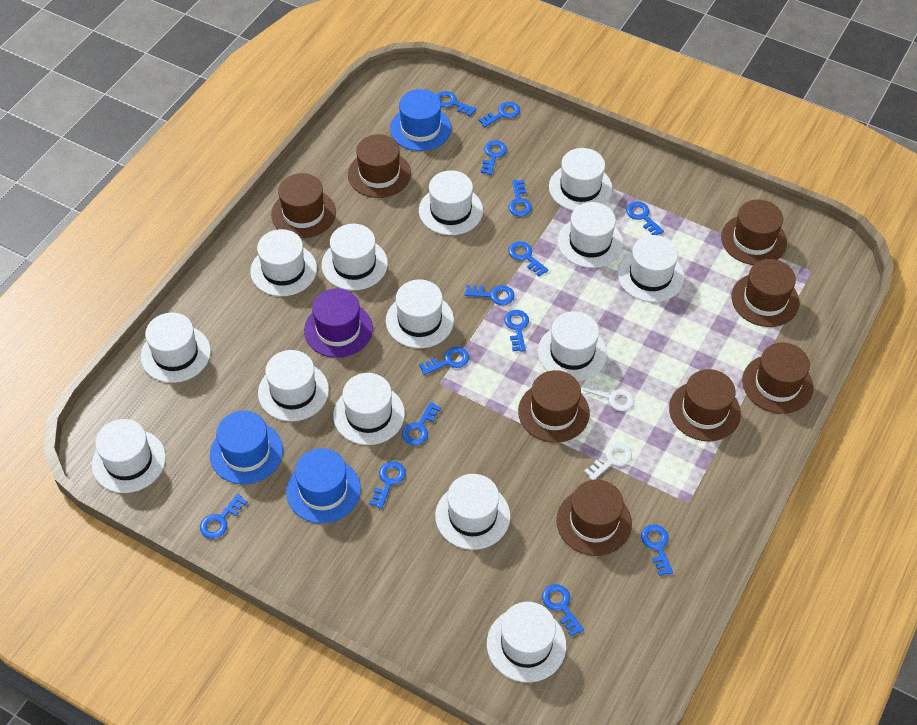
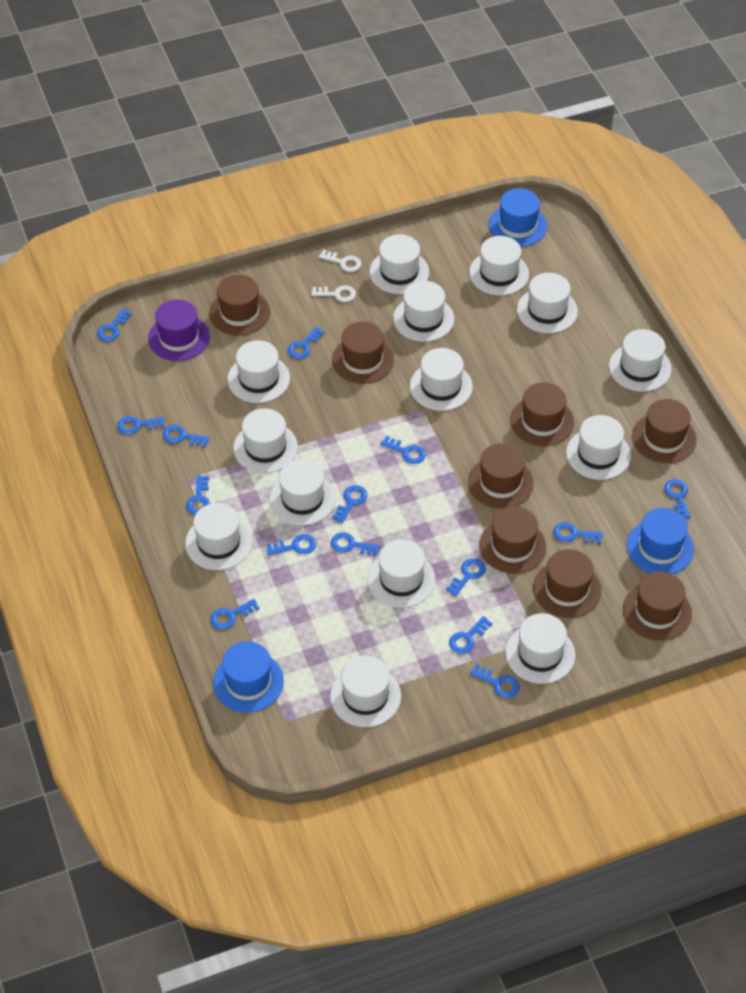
blue key: 14 -> 15

